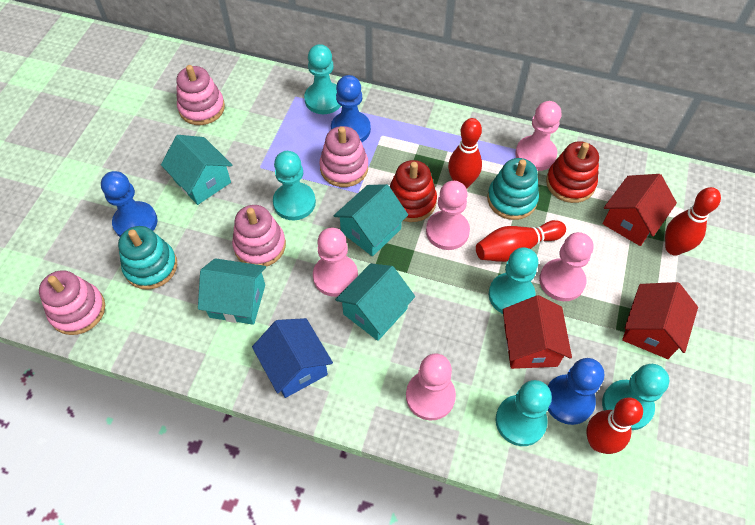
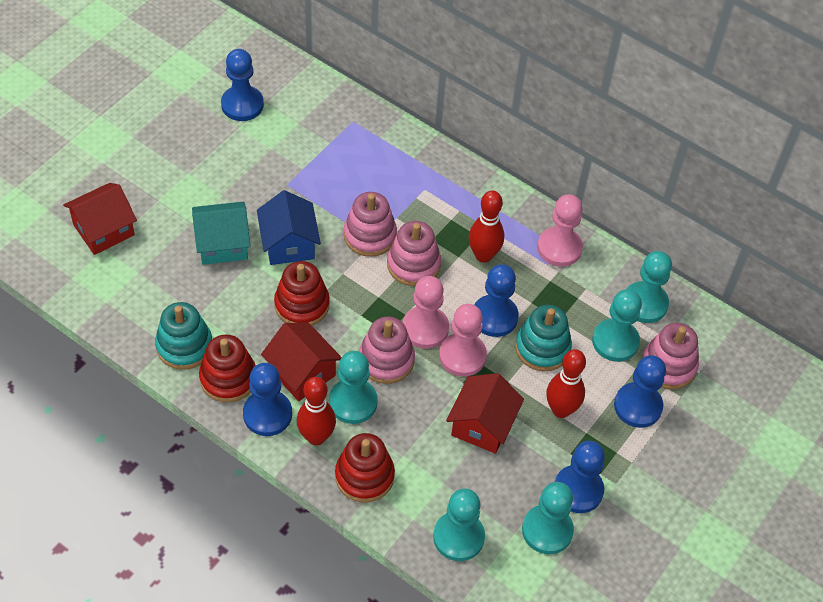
blue pawn: 3 -> 5
pink pawn: 5 -> 3
red bowling pin: 4 -> 3
red stacking toy: 2 -> 3
turquoise house: 4 -> 1

